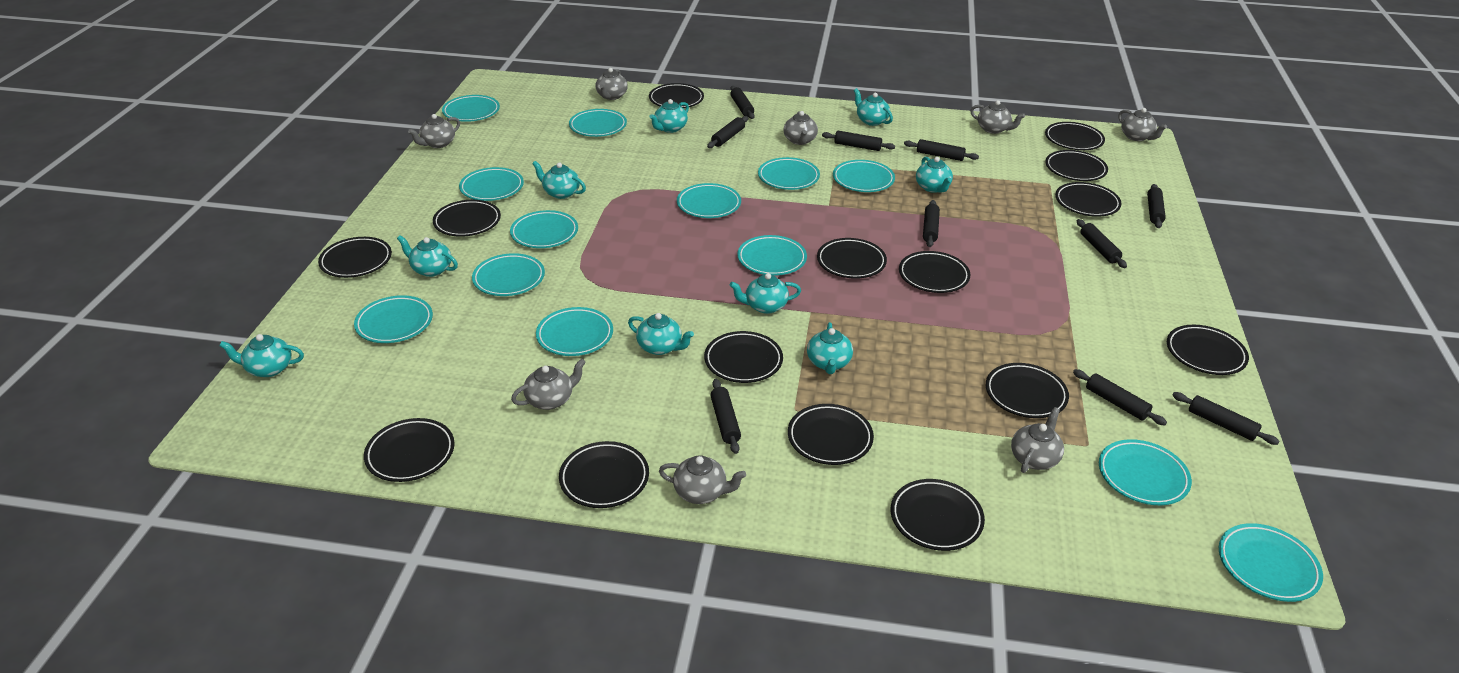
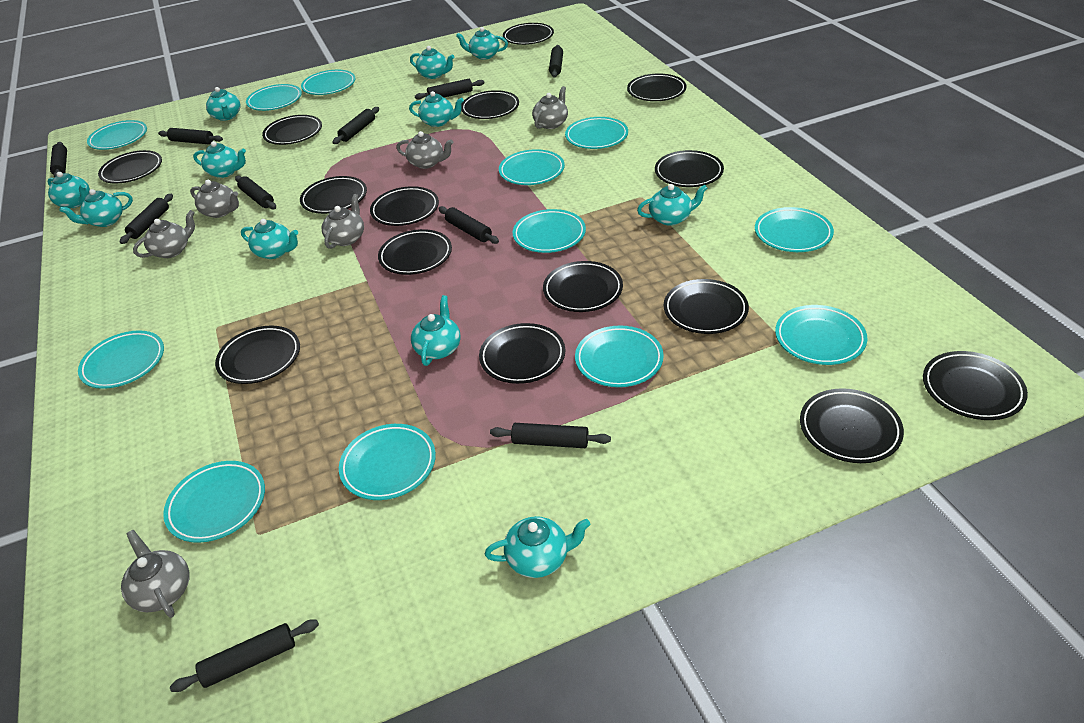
grey teapot: 8 -> 6
turquoise plate: 13 -> 12
turquoise teapot: 9 -> 11

